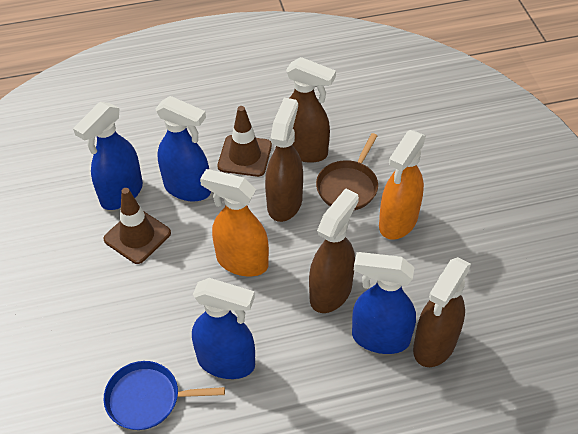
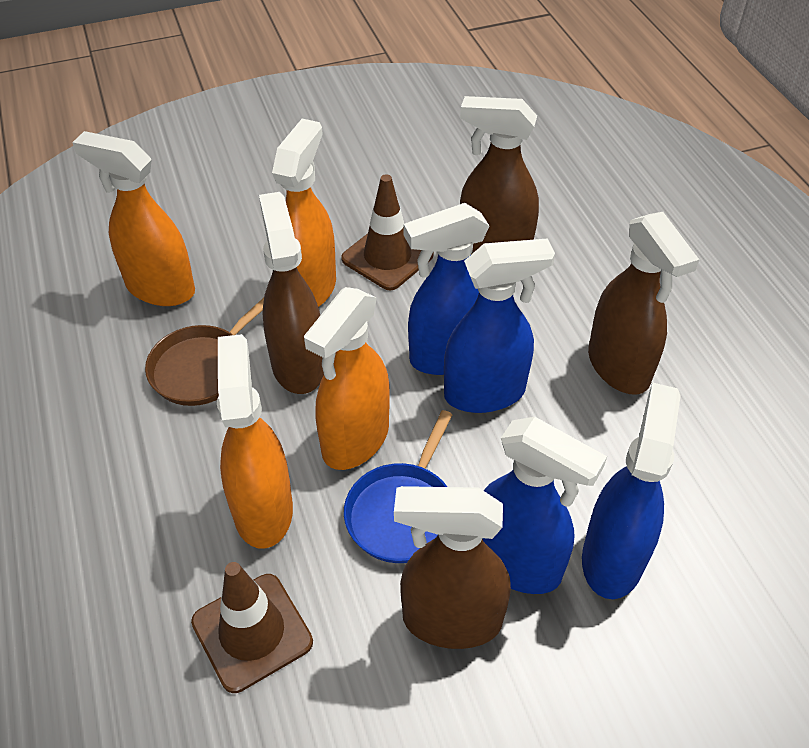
orange spray bottle: 2 -> 4

